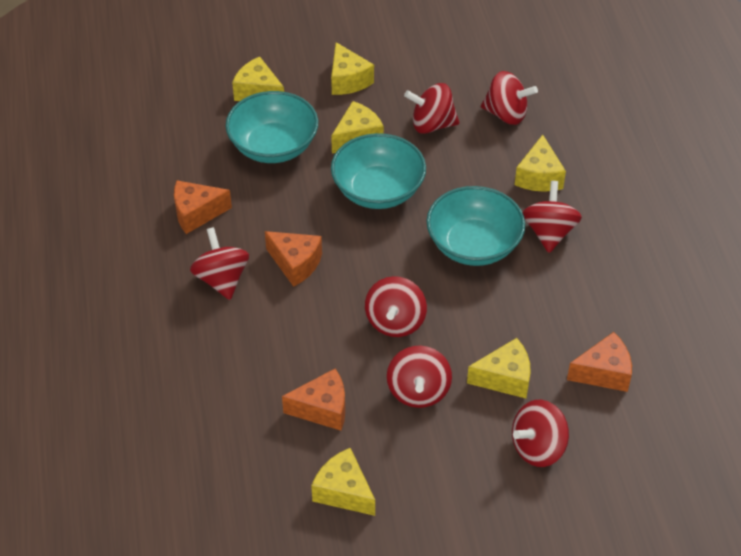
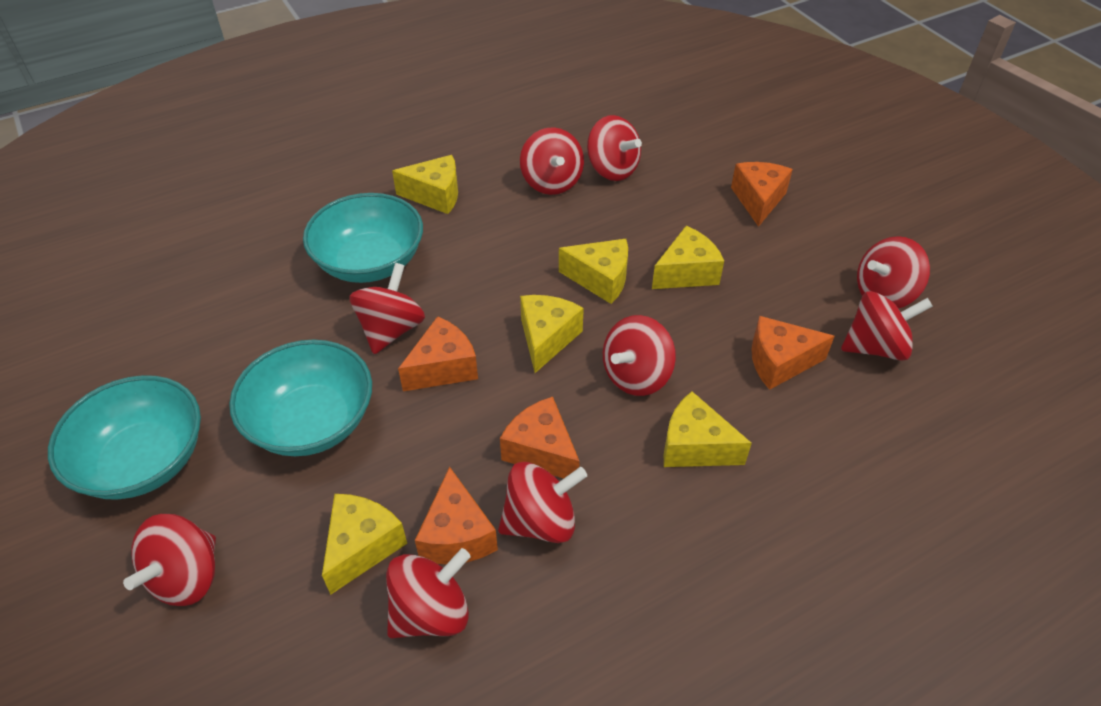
orange cheese: 4 -> 5
red spinning top: 7 -> 9

